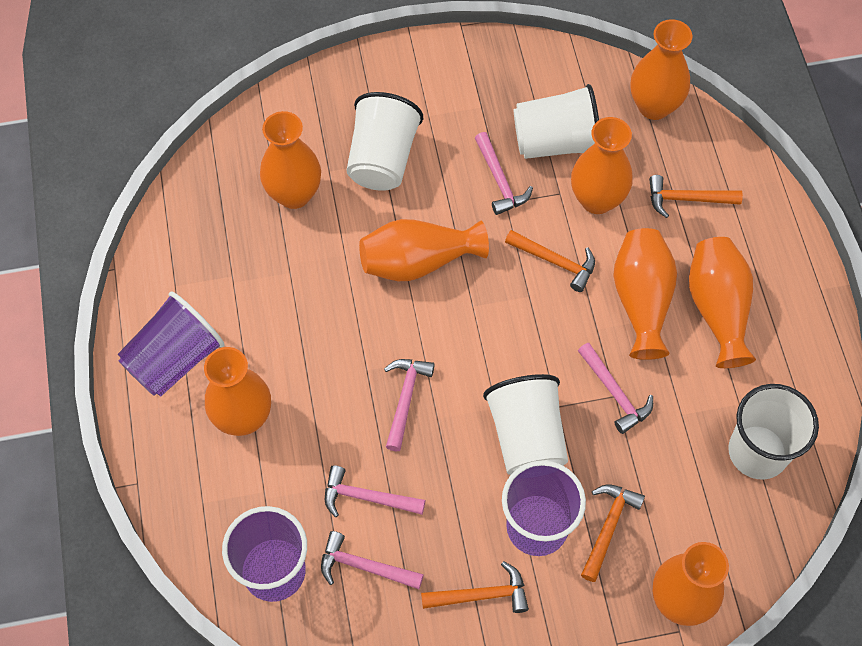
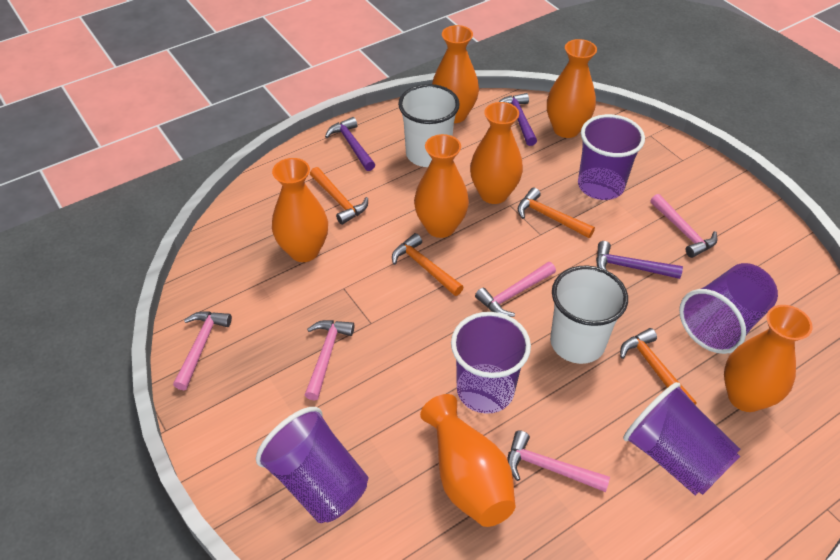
orange vase: 8 -> 7
purple cup: 3 -> 5
purple hammer: 0 -> 3
white cup: 4 -> 2

